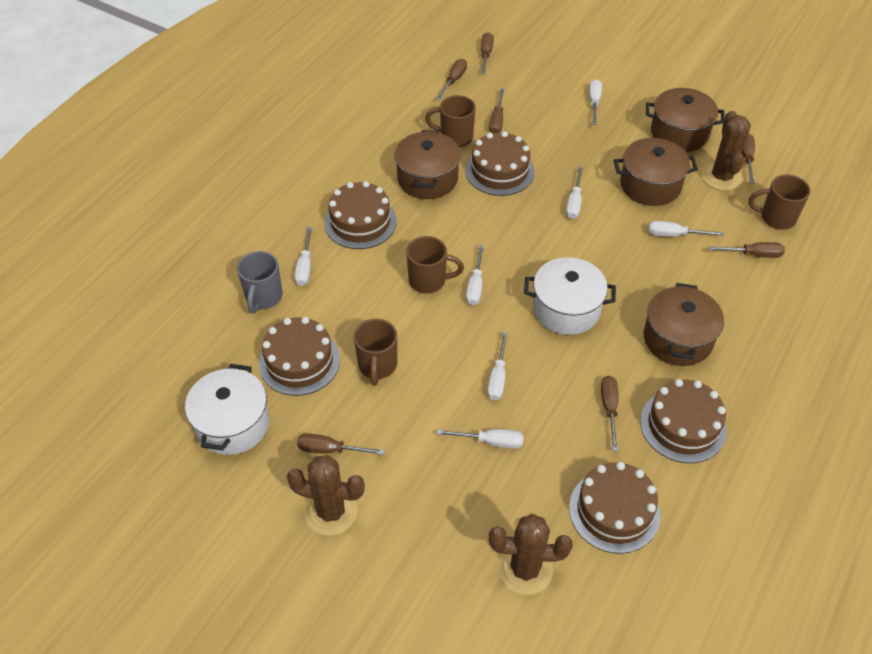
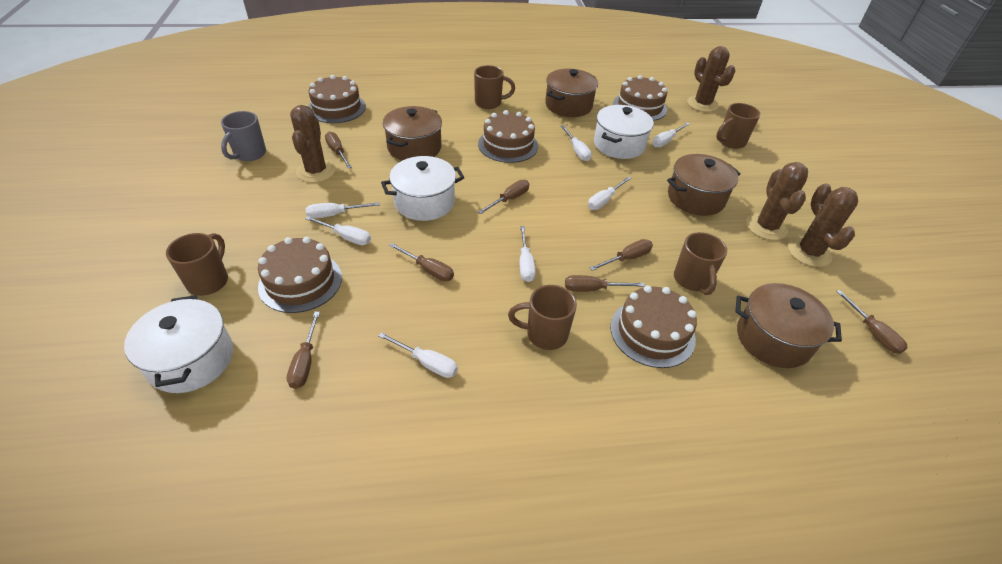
brown cactus: 3 -> 4
brown mug: 4 -> 5
white pot: 2 -> 3

